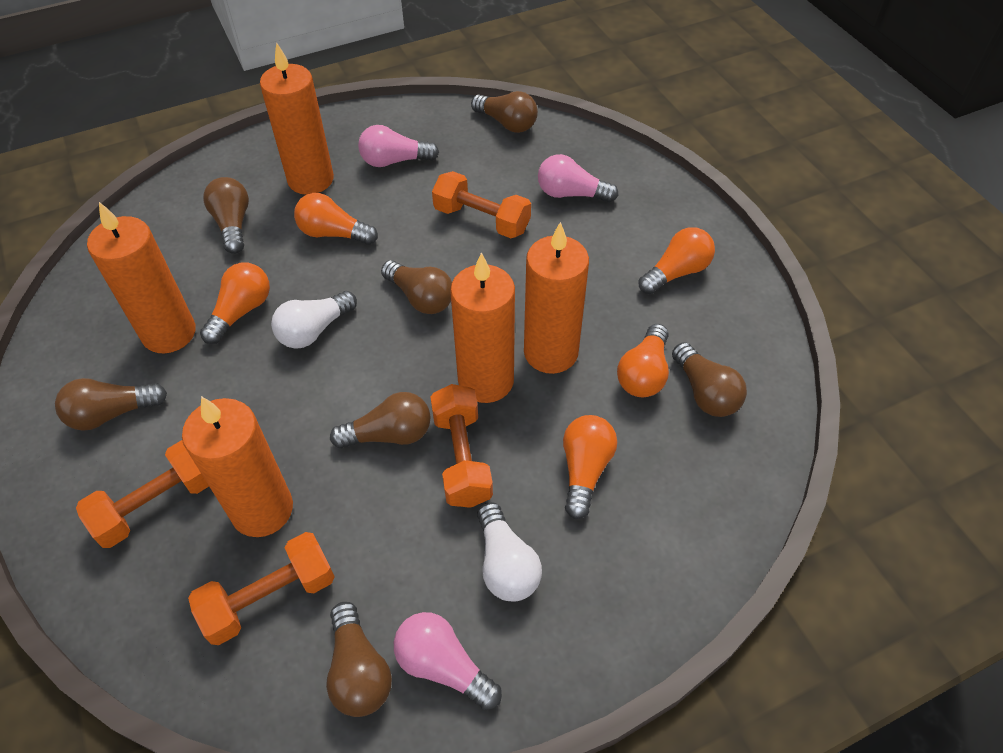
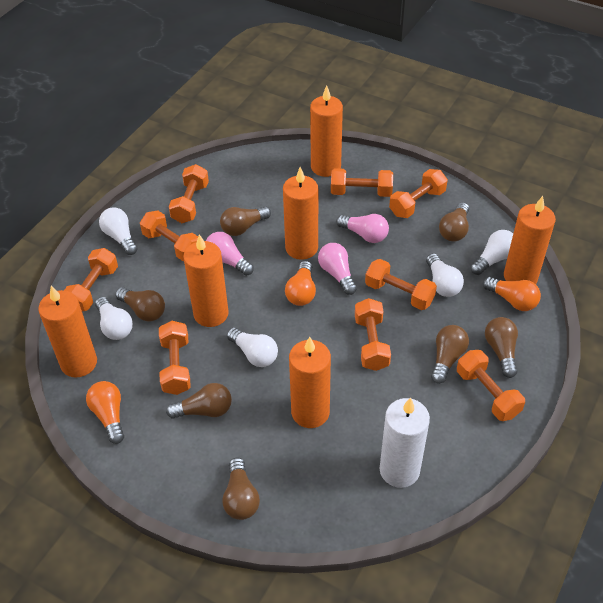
orange candle: 5 -> 6
orange dumbbell: 4 -> 9
orange light bulb: 5 -> 3
white candle: 0 -> 1
white light bulb: 2 -> 5

